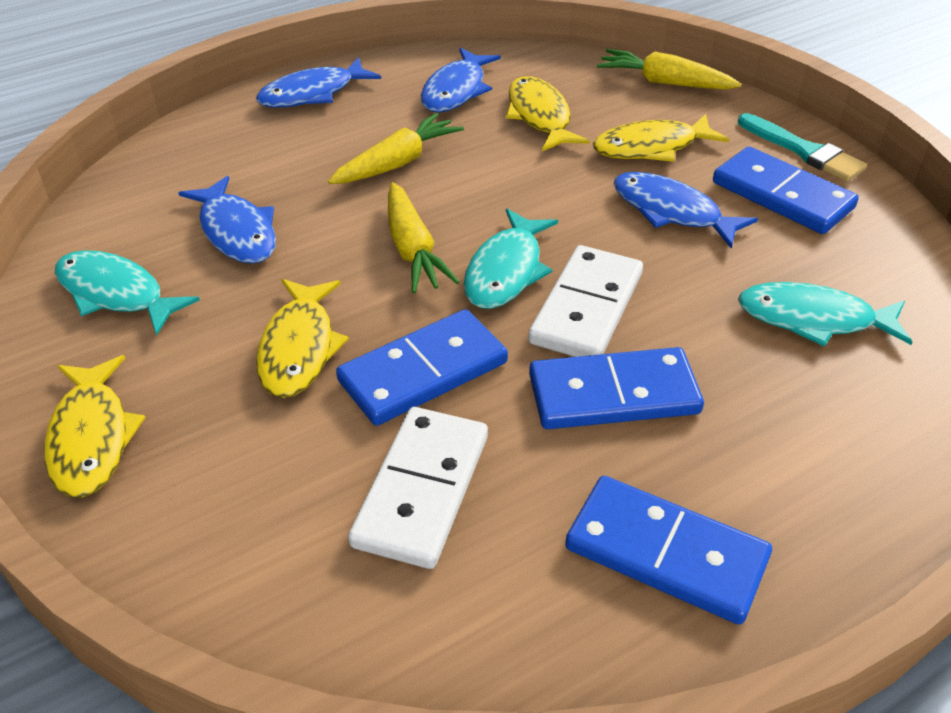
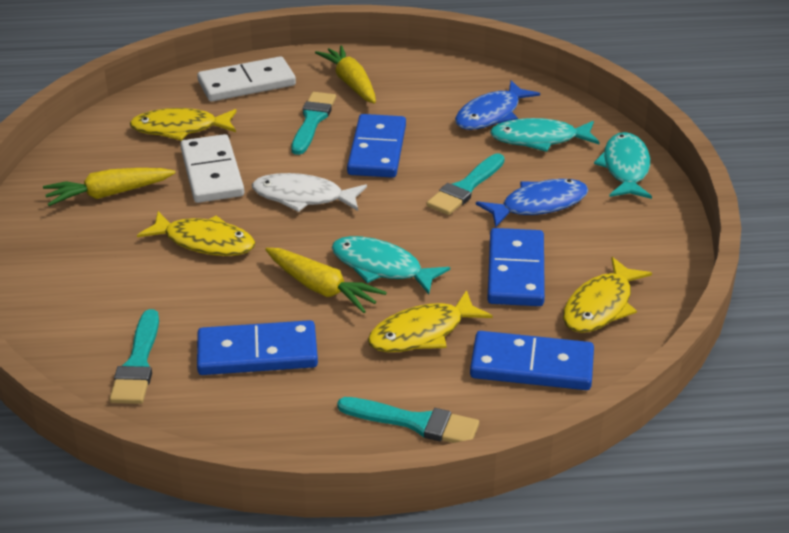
blue fish: 4 -> 2
turquoise brush: 1 -> 4
white fish: 0 -> 1

